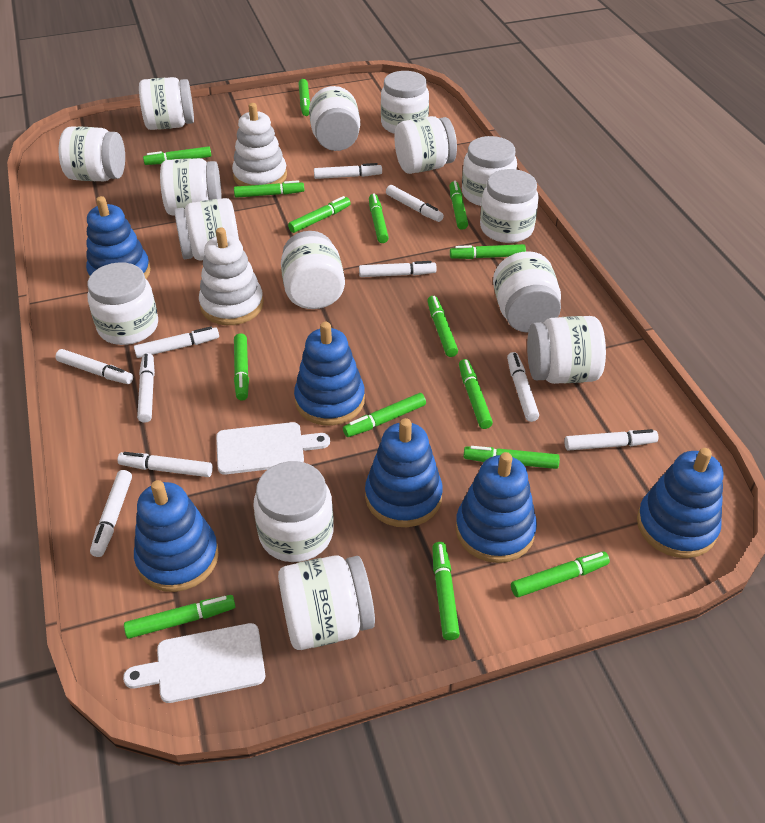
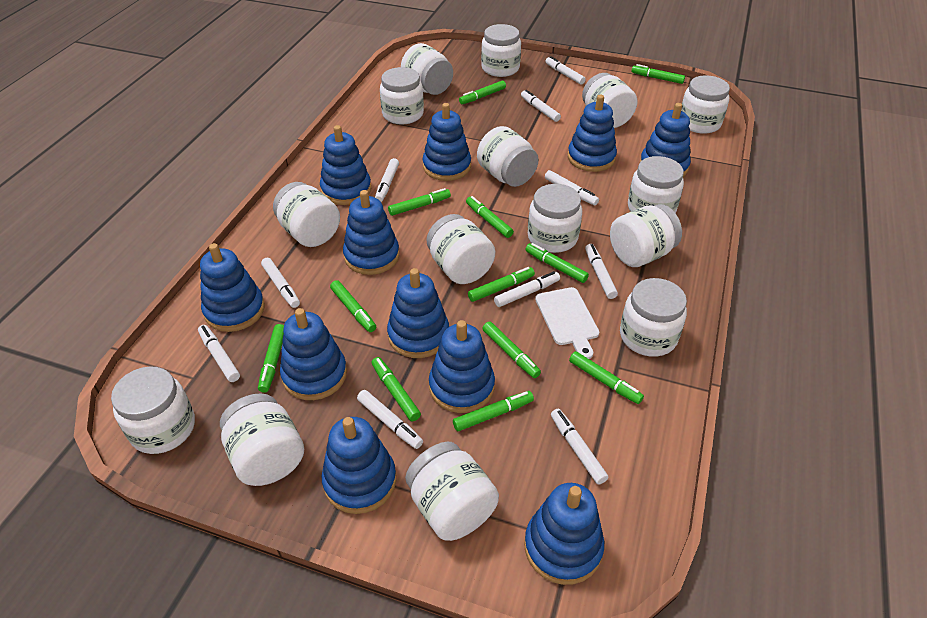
blue stacking toy: 6 -> 11
green marker: 15 -> 12
white cutting board: 2 -> 1
white stacking toy: 2 -> 0

